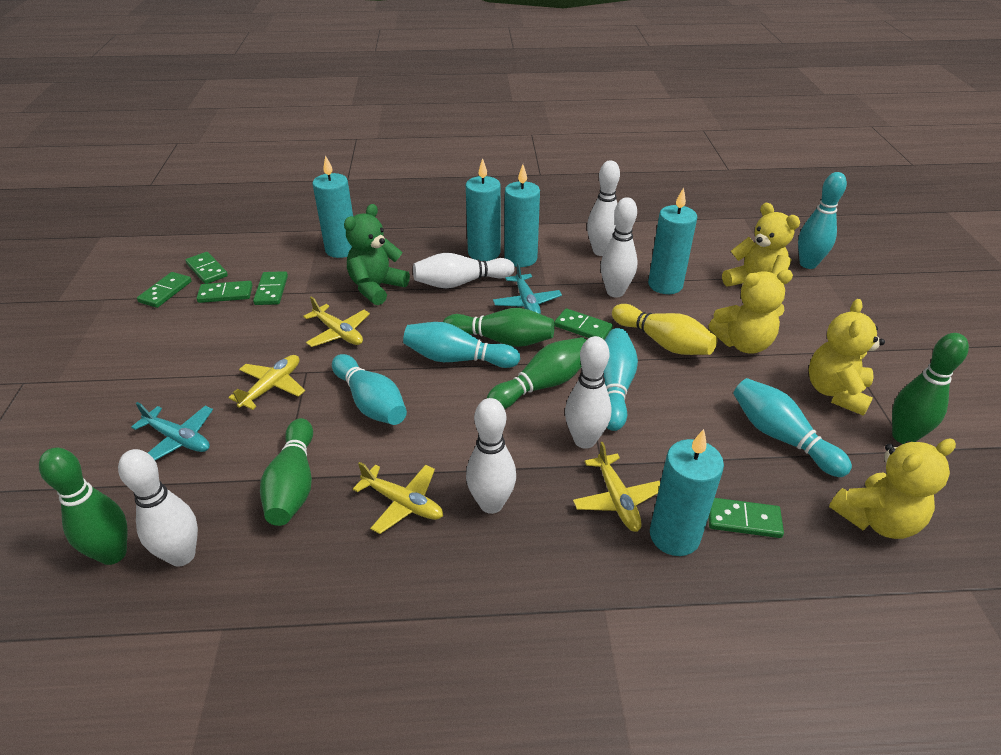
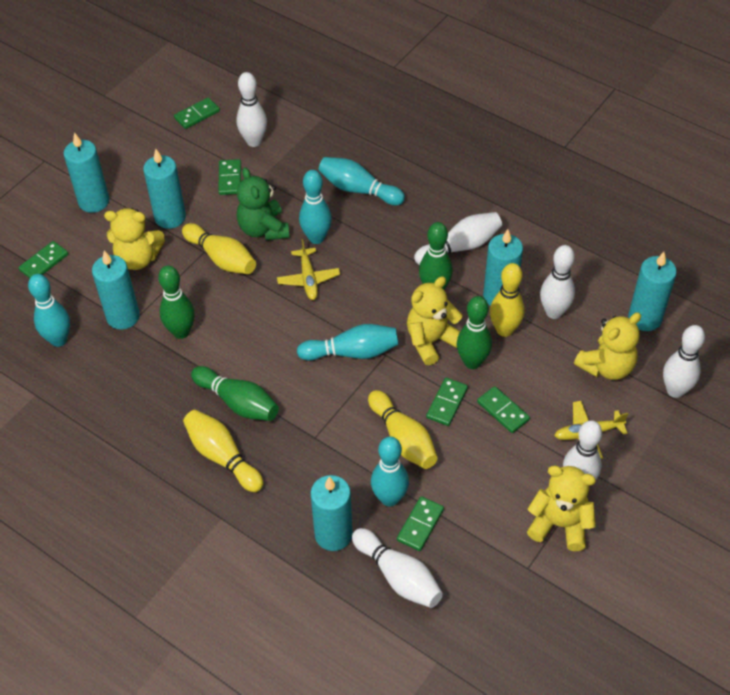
green bowling pin: 5 -> 4
turquoise candle: 5 -> 6
turquoise plane: 2 -> 0
yellow bowling pin: 1 -> 4
yellow plane: 4 -> 2

